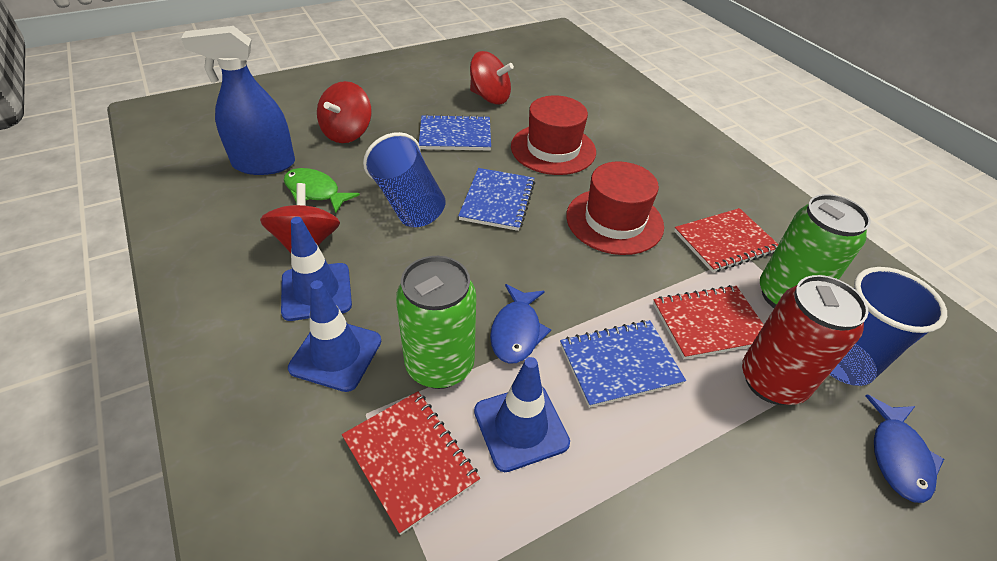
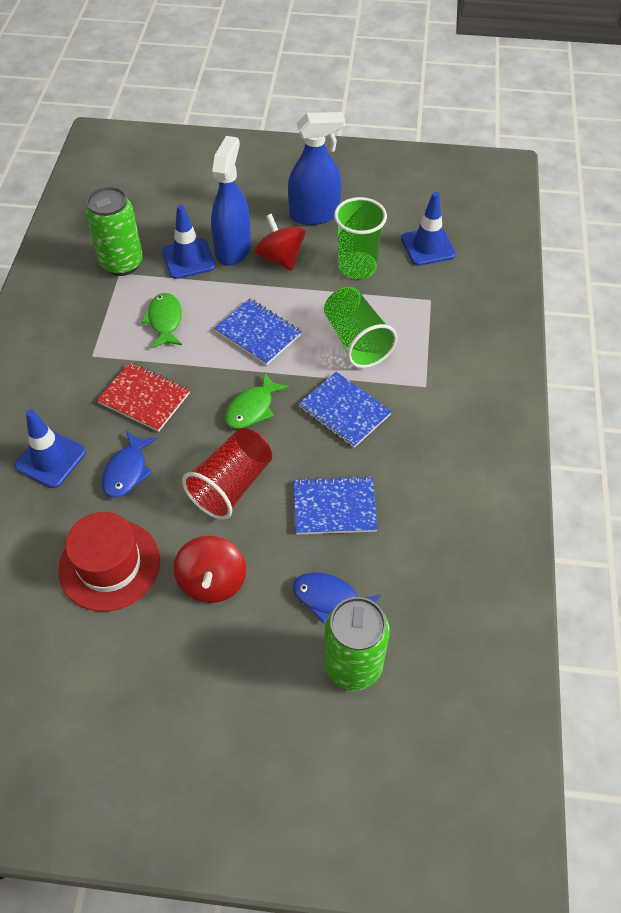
blue cup: 2 -> 0
blue spray bottle: 1 -> 2
green cup: 0 -> 2
green fish: 1 -> 2
red can: 1 -> 0
red cup: 0 -> 1
red hat: 2 -> 1
red notebook: 3 -> 1
red spinning top: 3 -> 2

